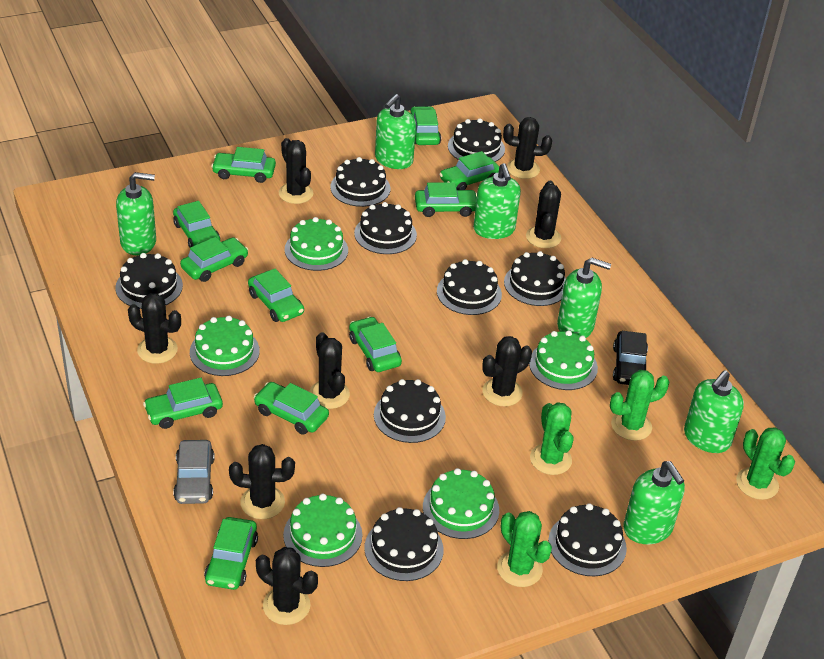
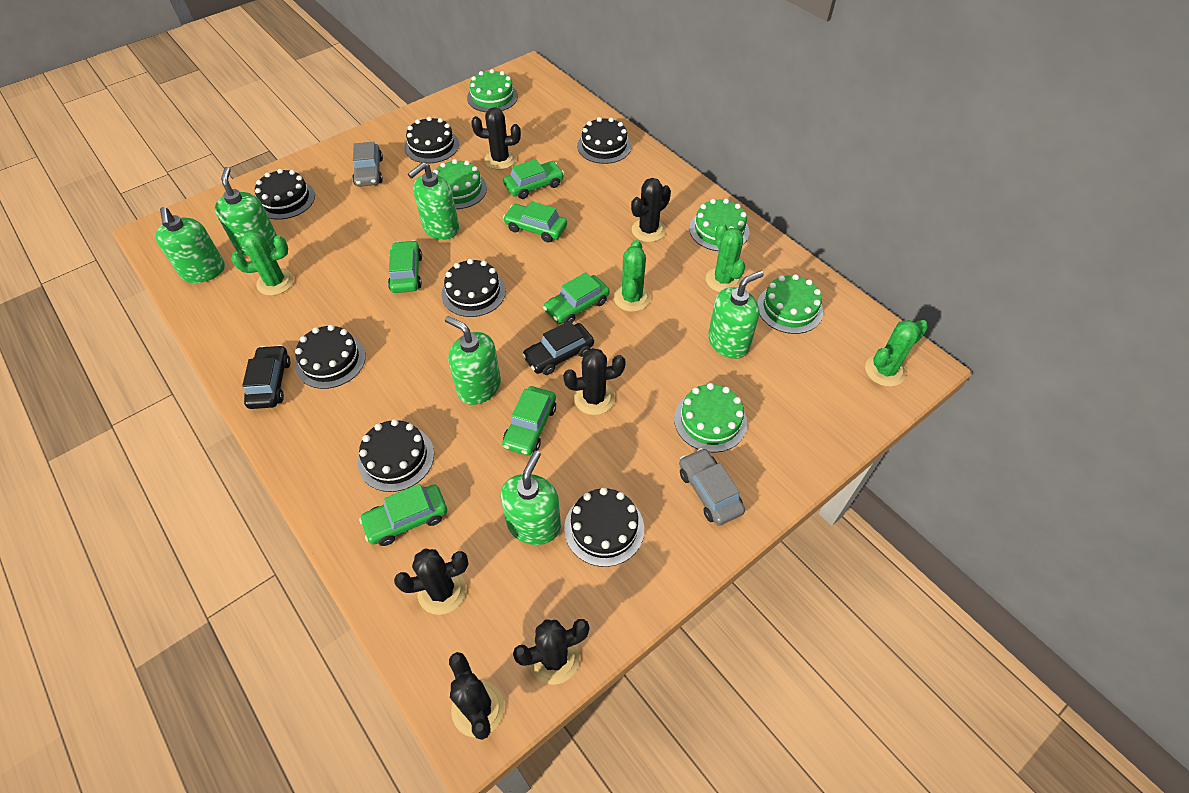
black cactus: 8 -> 6
black cake: 9 -> 7
black car: 1 -> 2
green car: 11 -> 6
grey car: 1 -> 2

